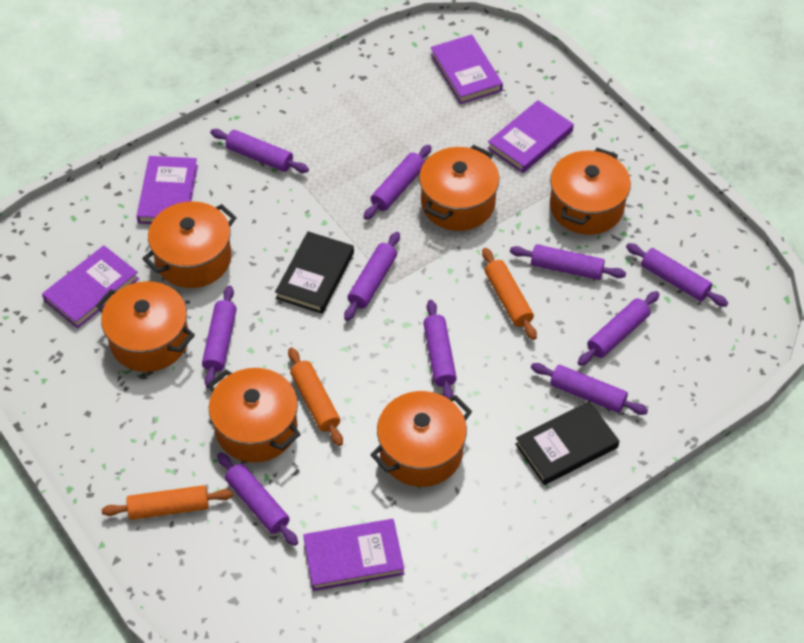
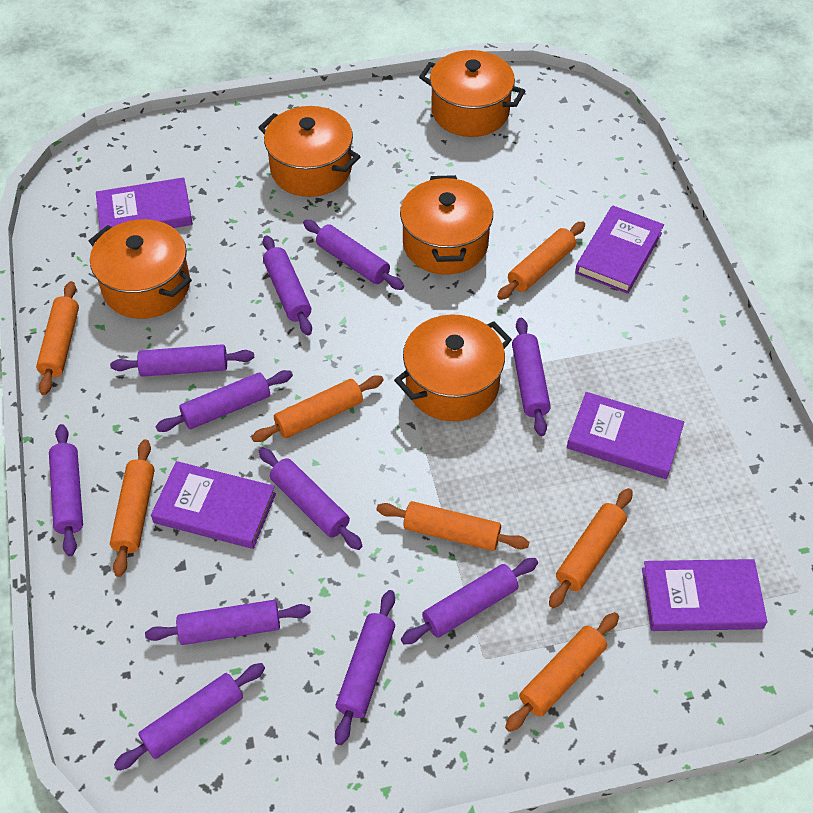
black book: 2 -> 0
orange pot: 6 -> 5
orange rolling pin: 3 -> 7
purple rolling pin: 10 -> 11

